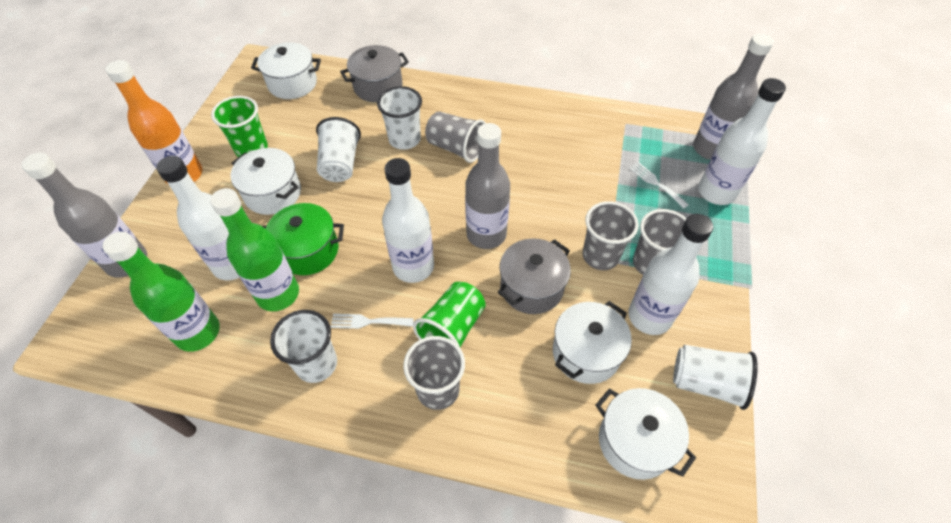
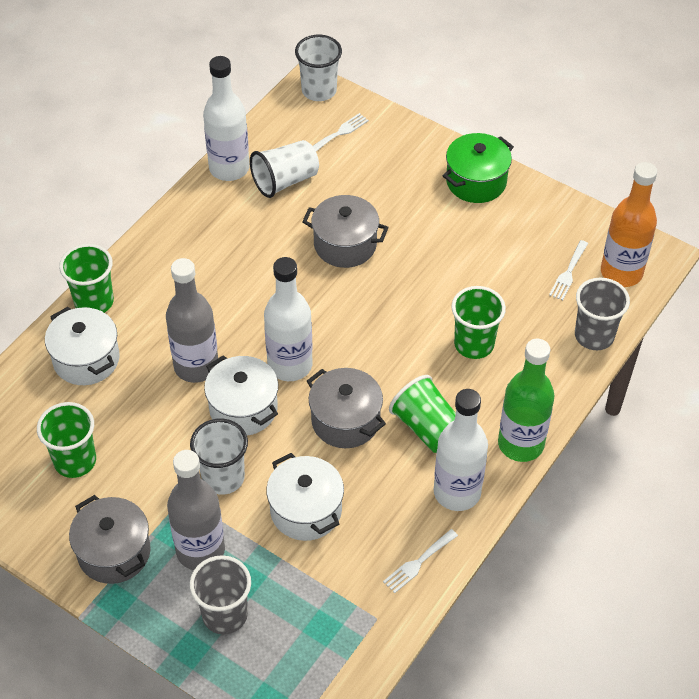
green bottle: 2 -> 1
green cup: 2 -> 4
grey bottle: 3 -> 2
grey cup: 4 -> 2
grey pot: 2 -> 3
white bottle: 4 -> 3
white cup: 4 -> 3
white fork: 2 -> 3
white pot: 4 -> 3

